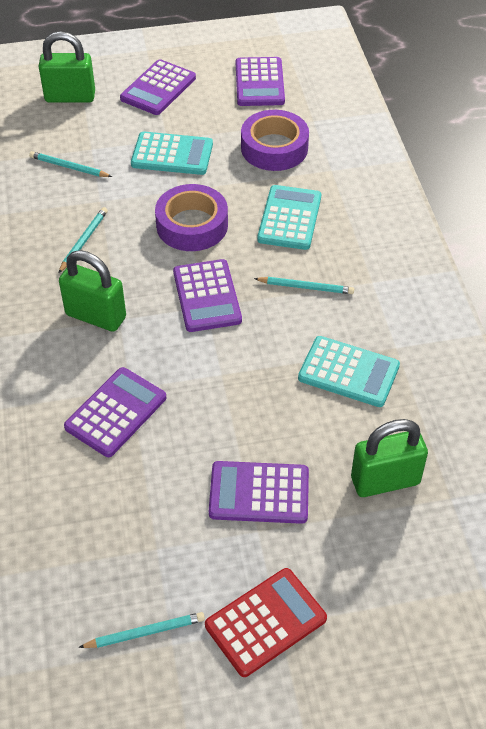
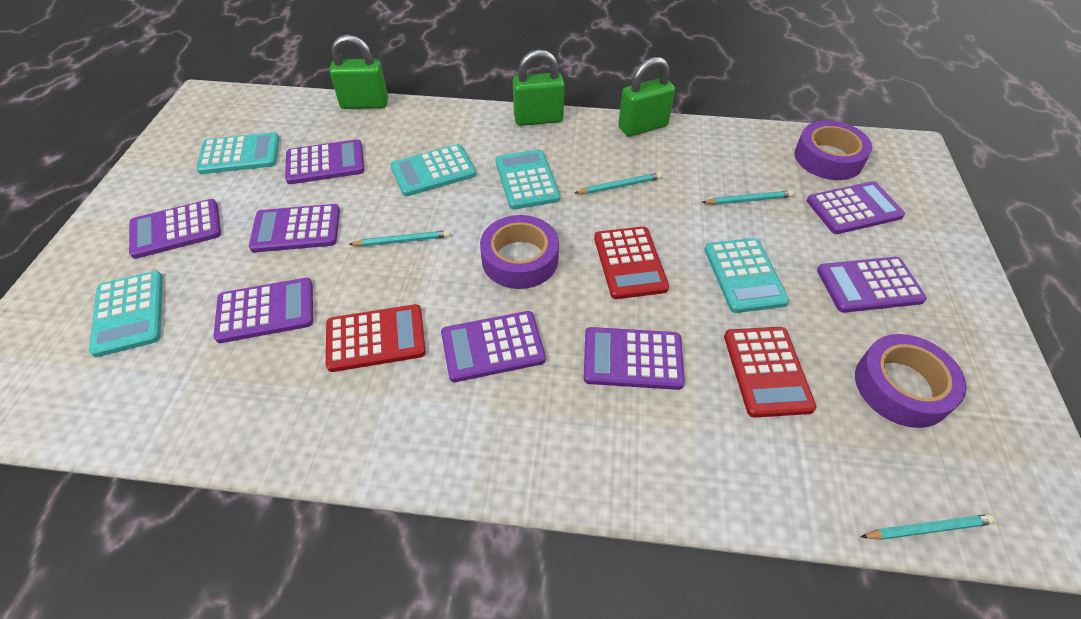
purple calculator: 5 -> 8
purple tape: 2 -> 3
red calculator: 1 -> 3
turquoise calculator: 3 -> 5

